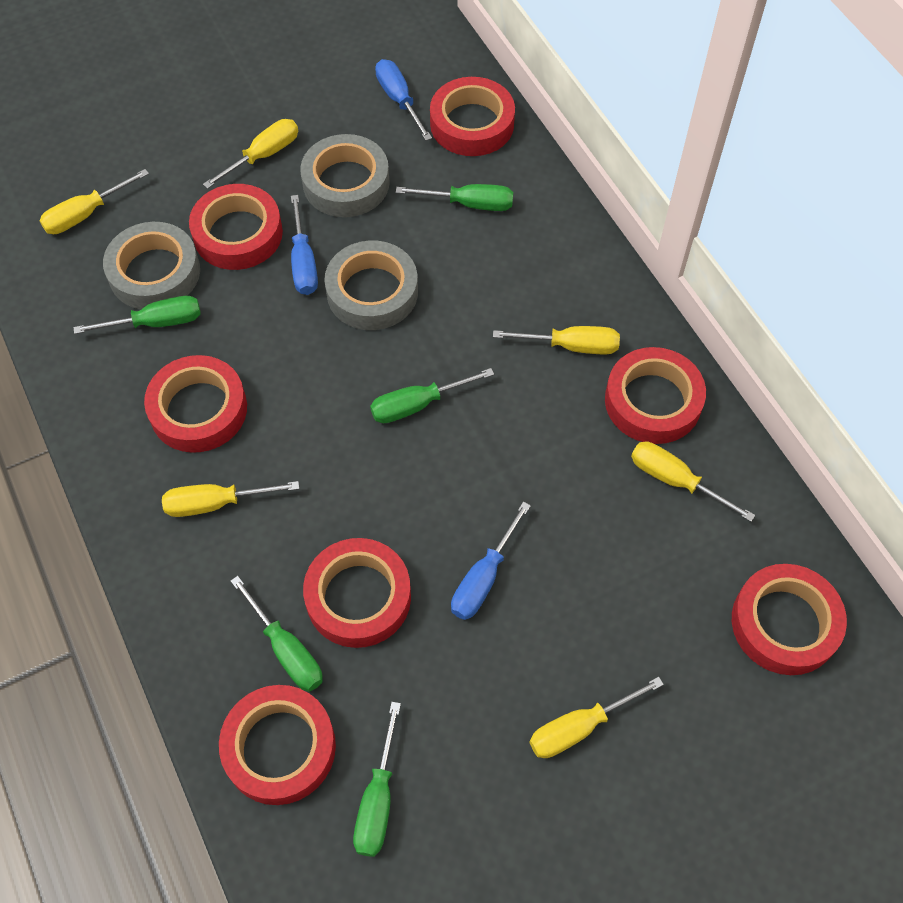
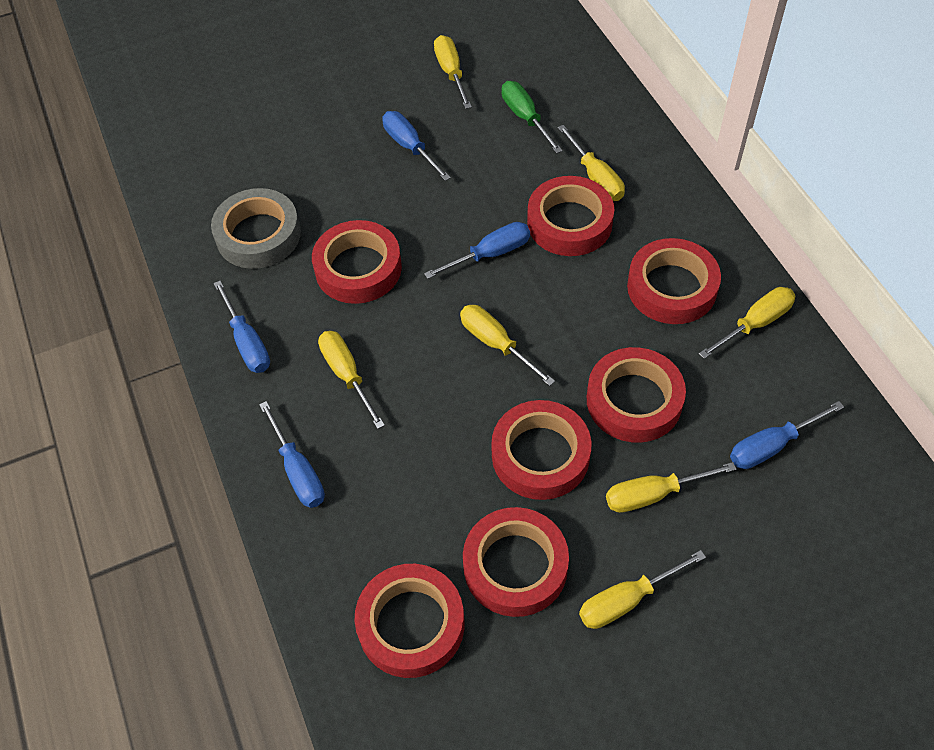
blue screwdriver: 3 -> 5
green screwdriver: 5 -> 1
grey tape: 3 -> 1
yellow screwdriver: 6 -> 7

